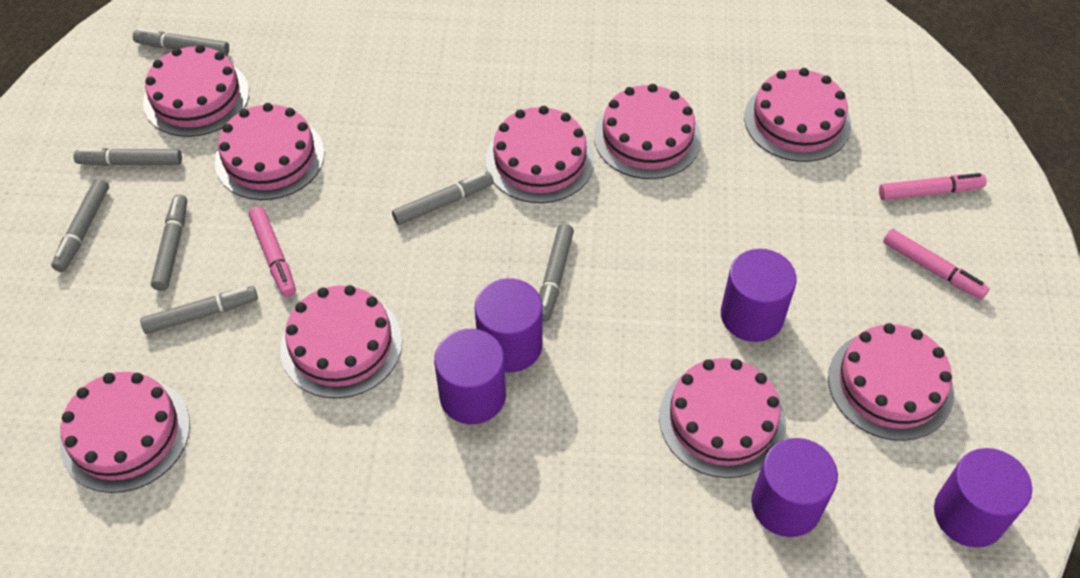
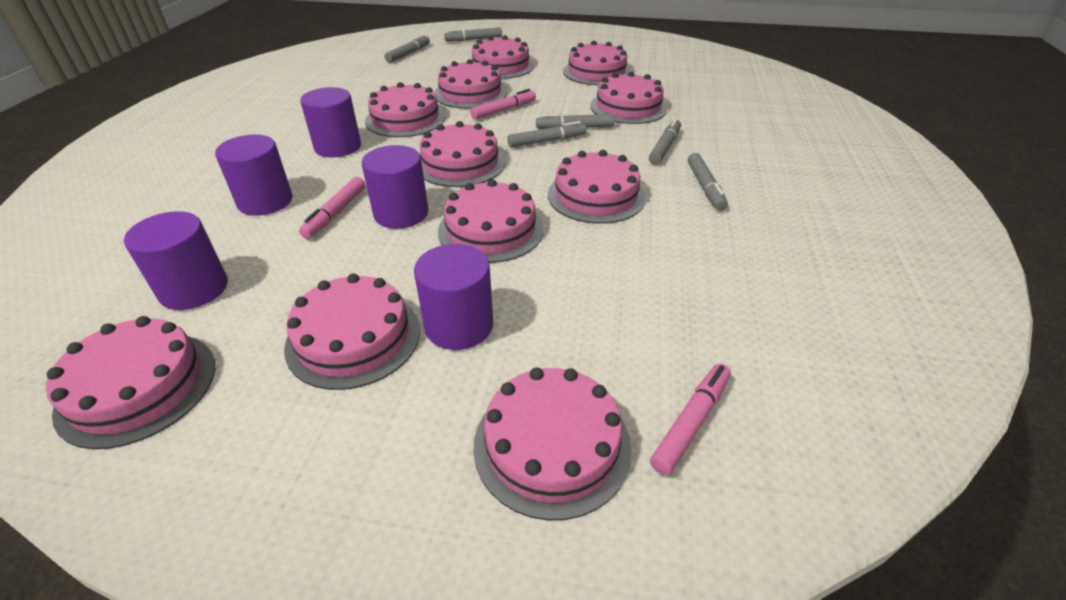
grey marker: 7 -> 6
pink cake: 9 -> 11

